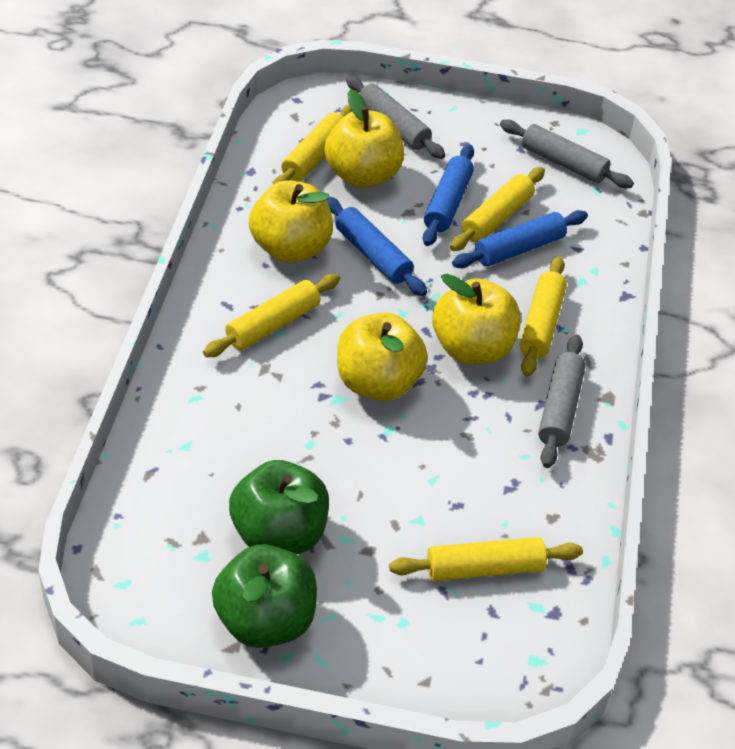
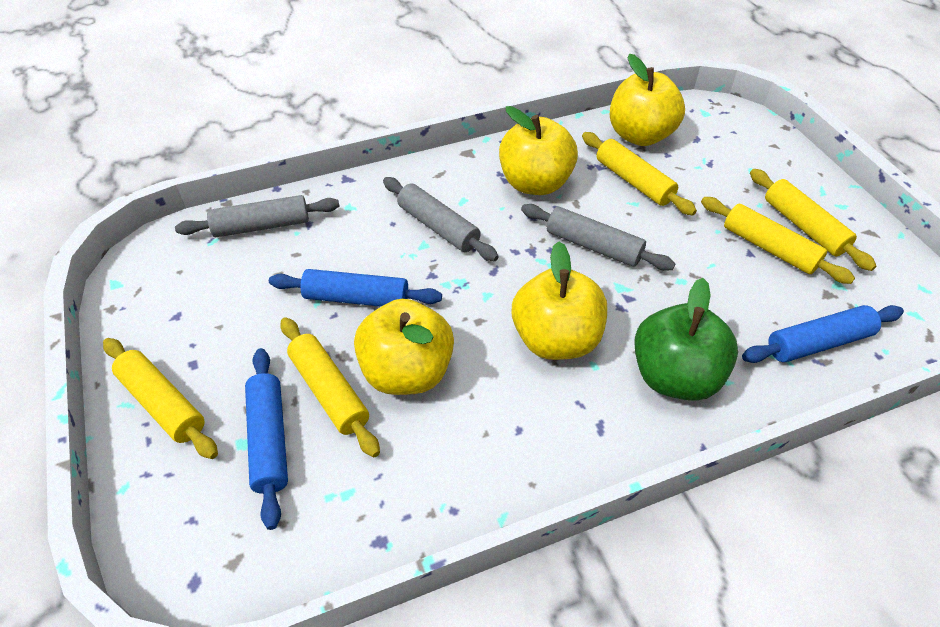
green apple: 2 -> 1

